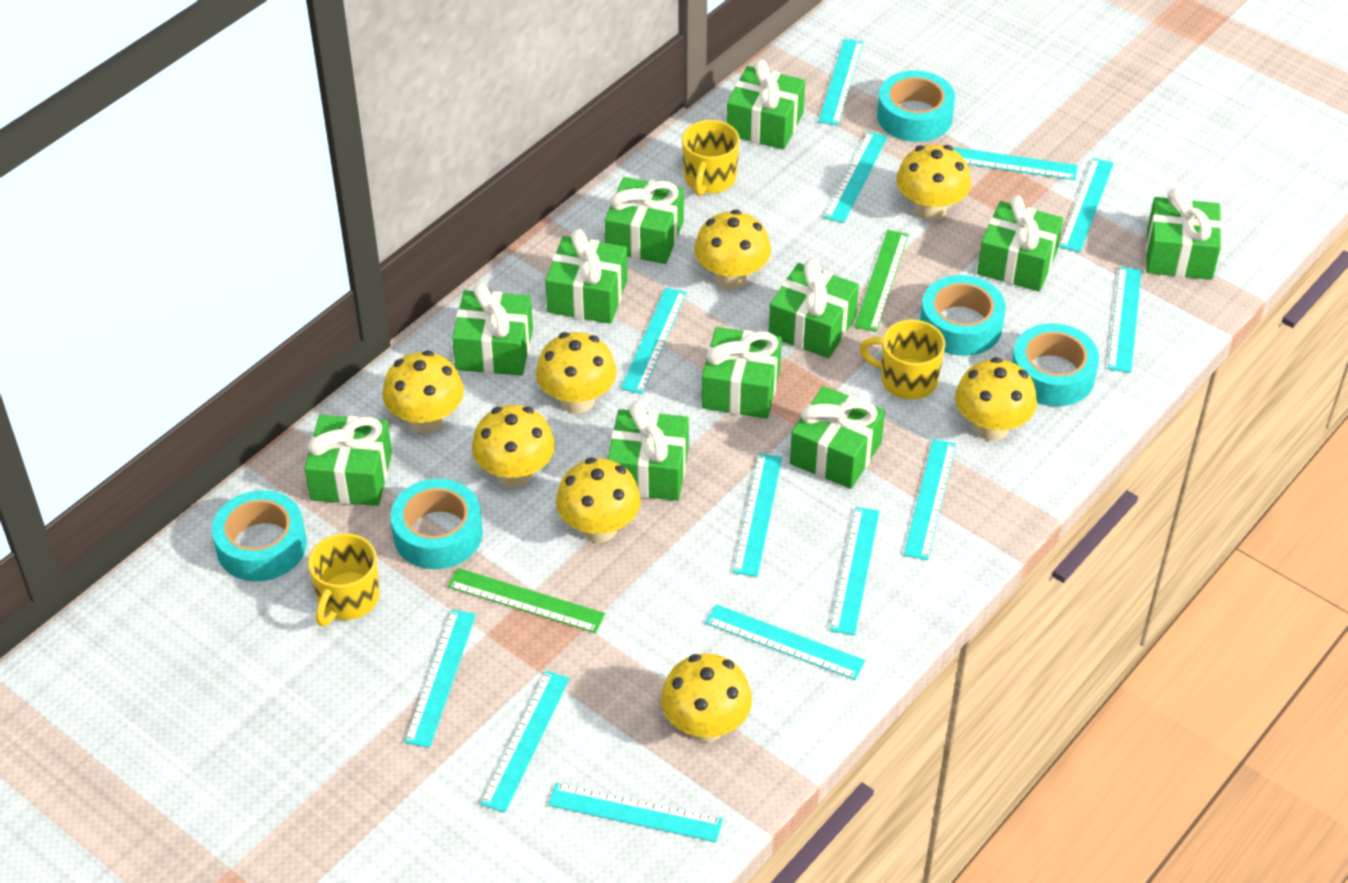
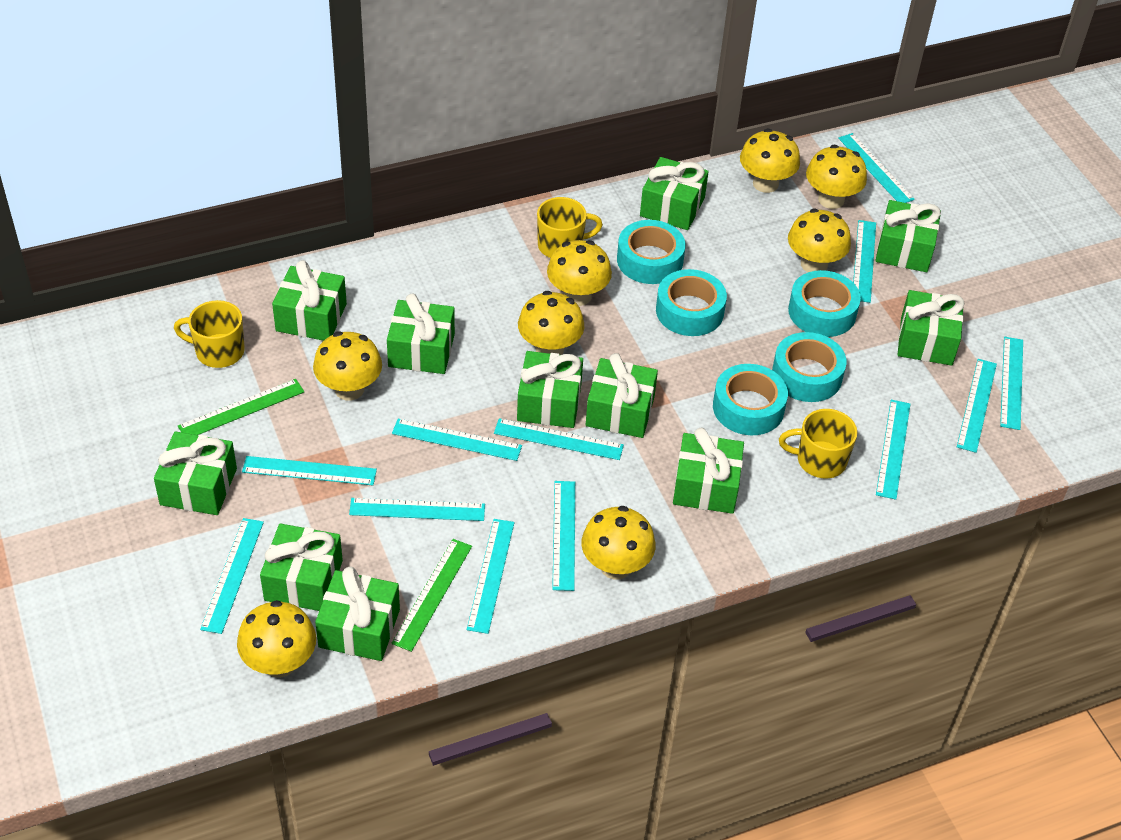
turquoise ruler: 13 -> 12

